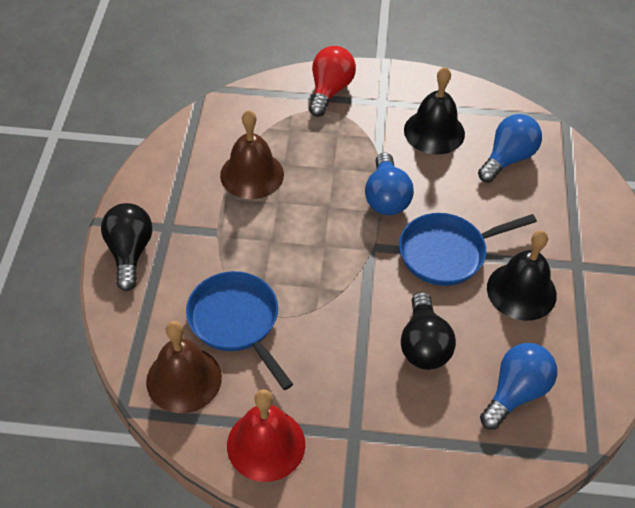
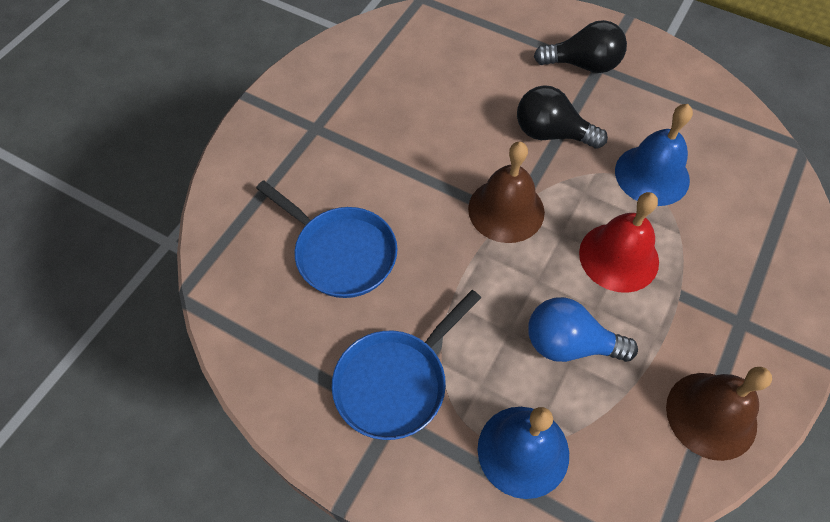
black bell: 2 -> 0
blue bell: 0 -> 2
blue light bulb: 3 -> 1
red light bulb: 1 -> 0

